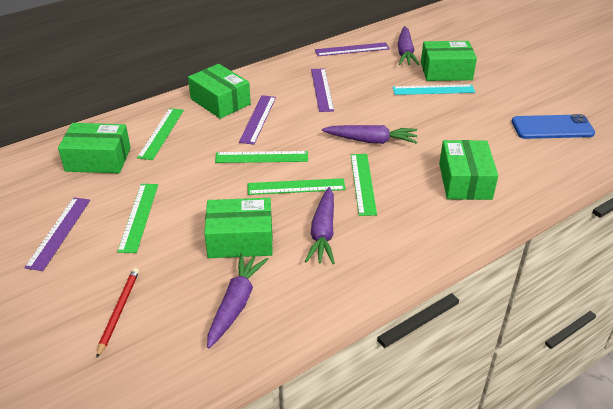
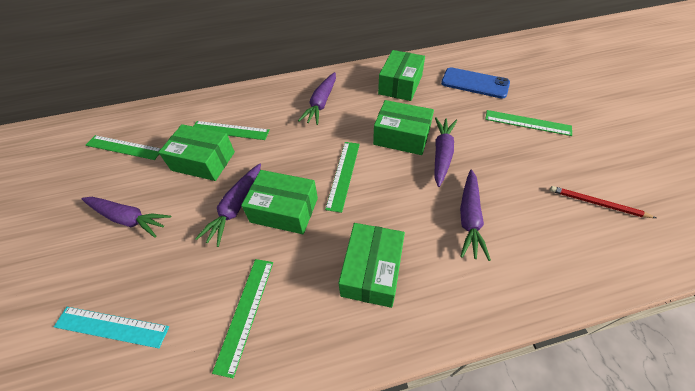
purple carrot: 4 -> 5
purple ruler: 4 -> 0

